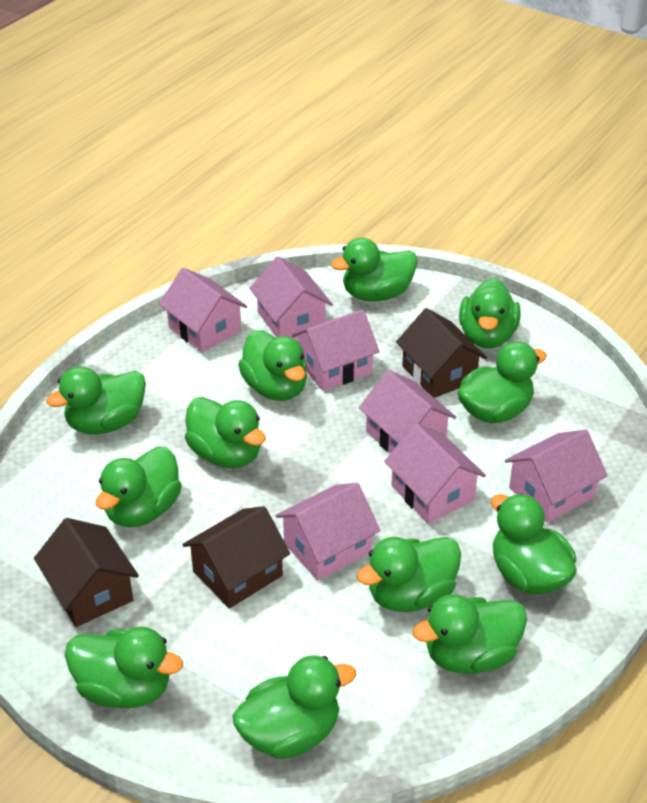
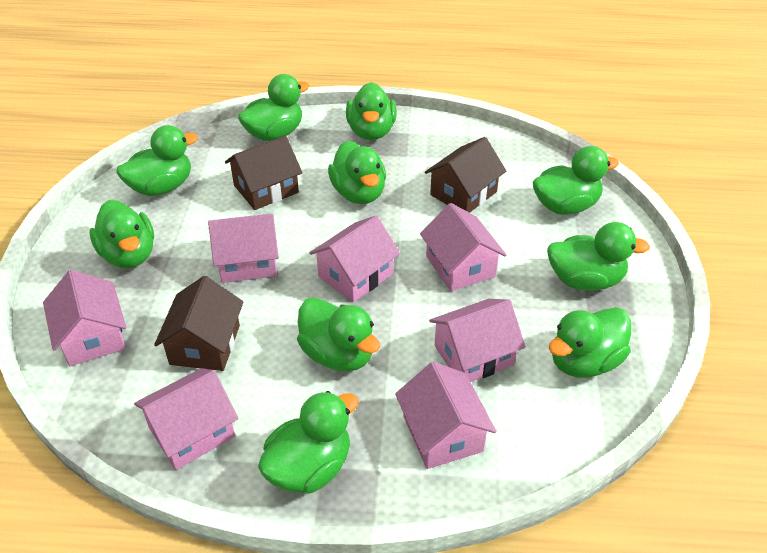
green duck: 12 -> 10

